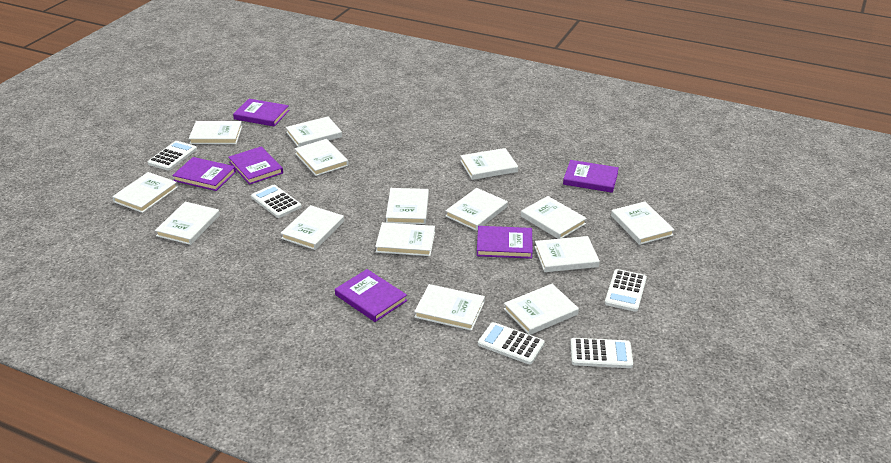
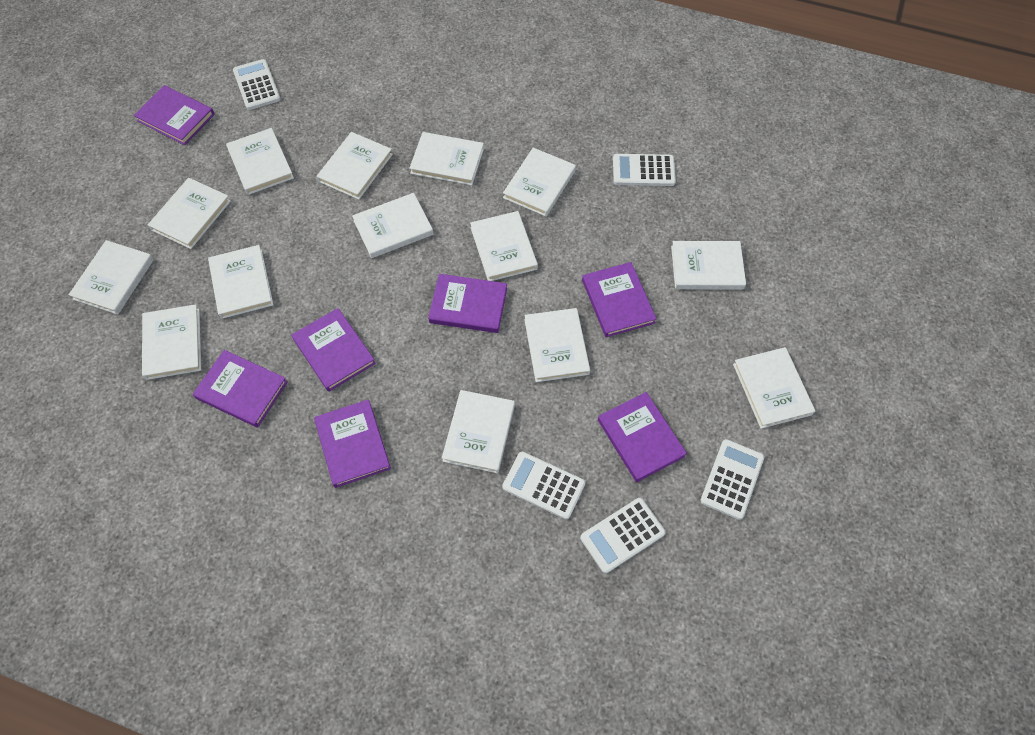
purple book: 6 -> 7
white book: 15 -> 14

